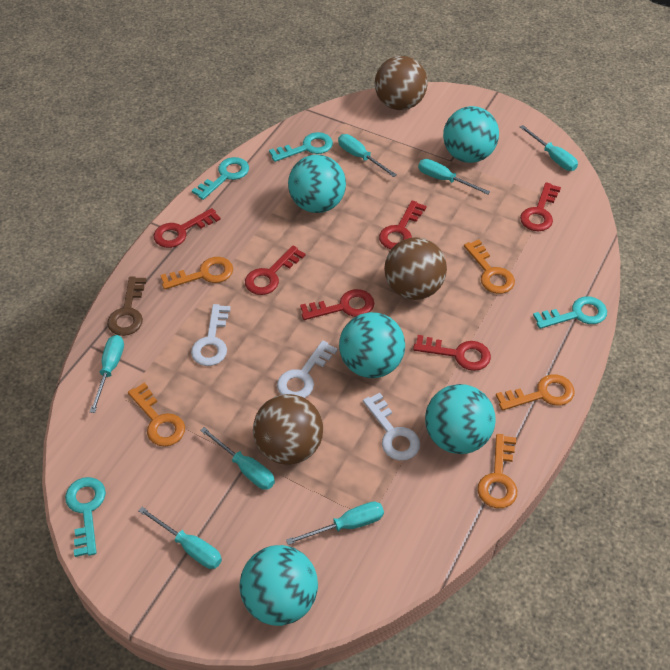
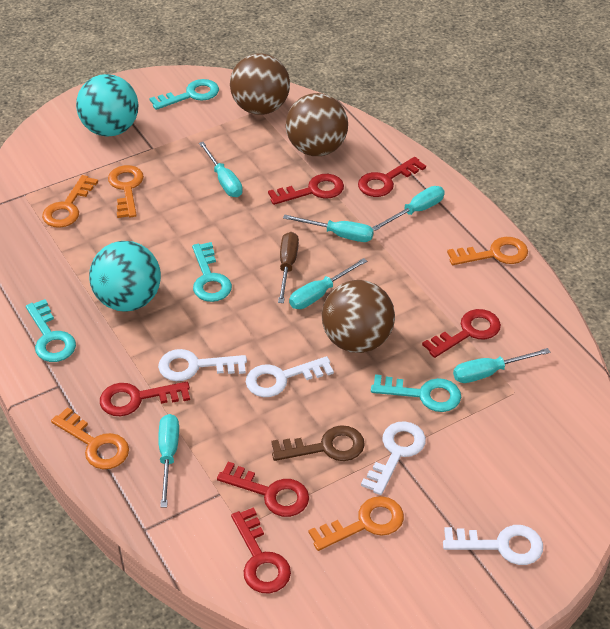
brown screwdriver: 0 -> 1
turquoise ball: 5 -> 2
turquoise screwdriver: 7 -> 6
white key: 3 -> 4

